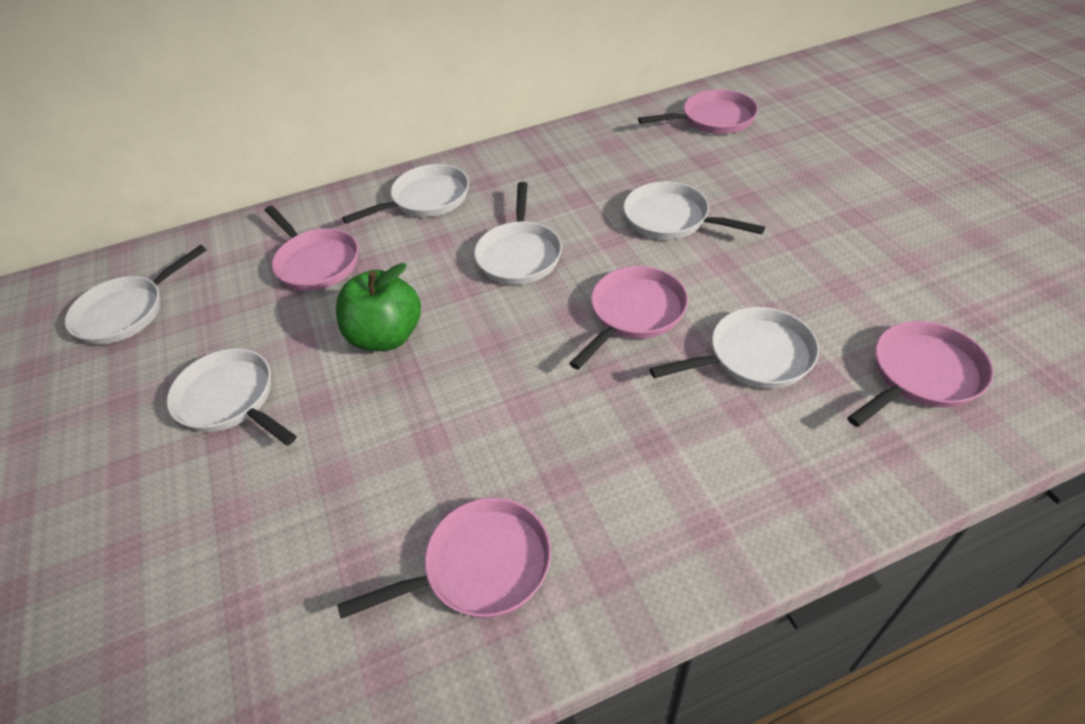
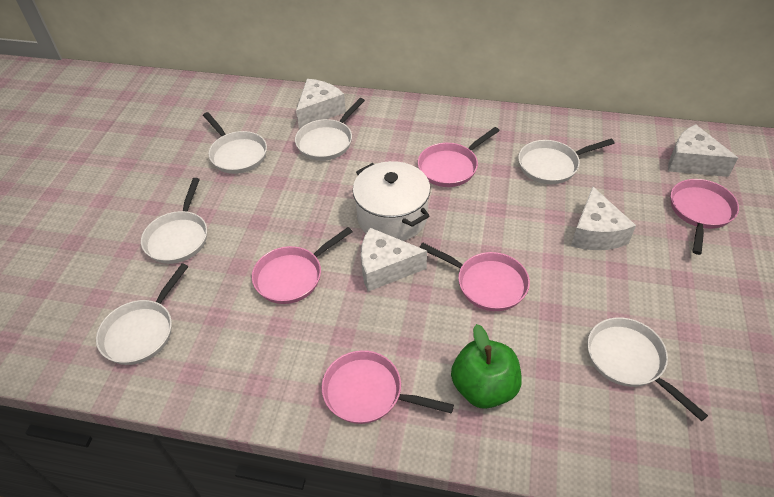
white cheese: 0 -> 4
white pot: 0 -> 1

